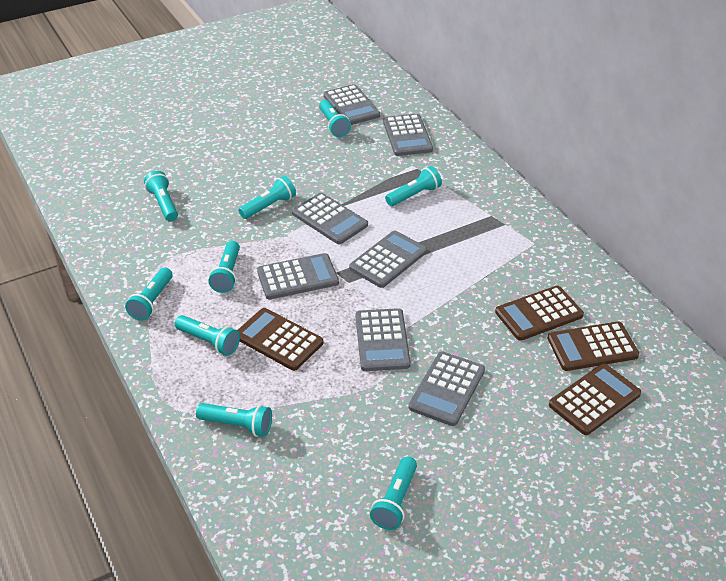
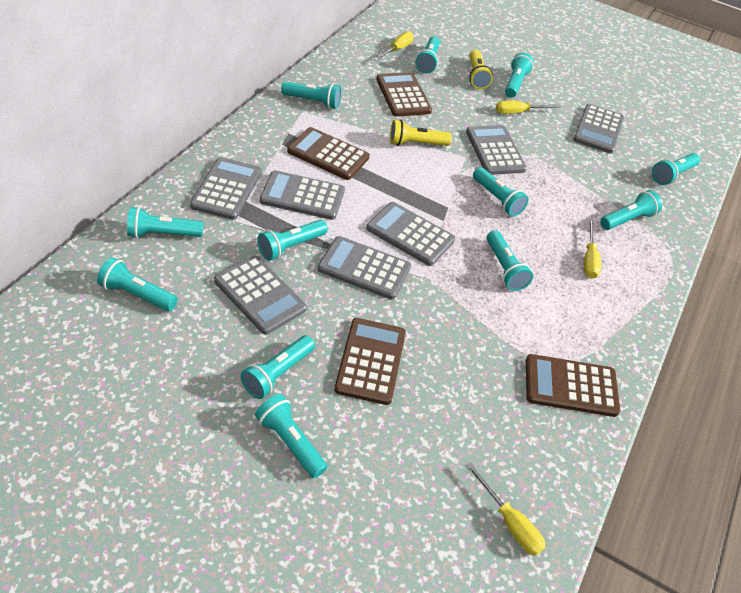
turquoise flashlight: 9 -> 12
yellow flashlight: 0 -> 2
yellow screwdriver: 0 -> 4

